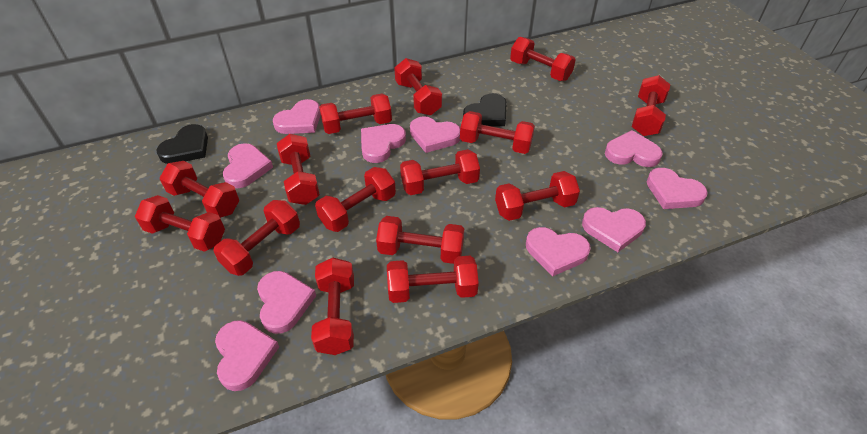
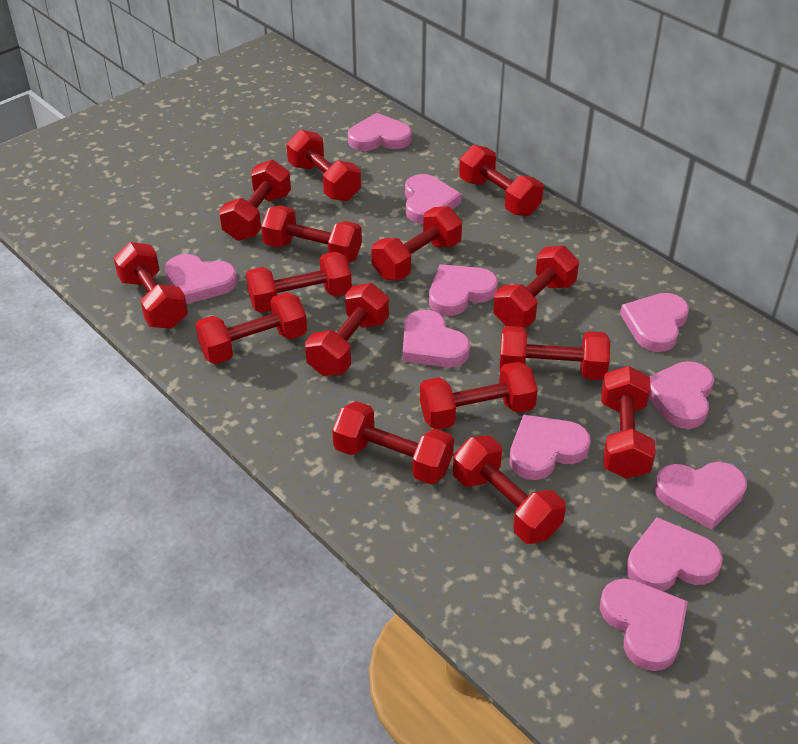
black heart: 2 -> 0
pink heart: 10 -> 11

